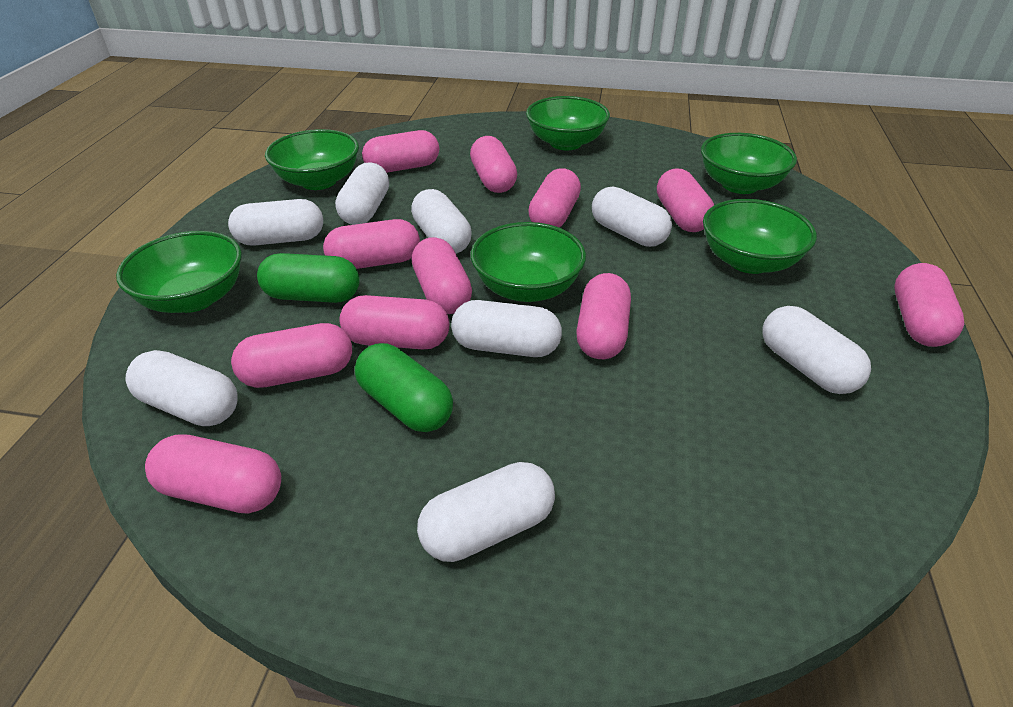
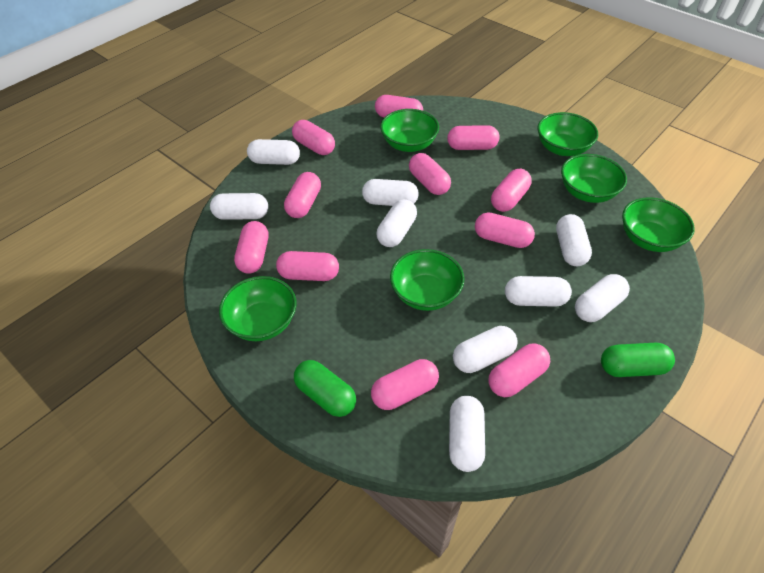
white capsule: 8 -> 9

